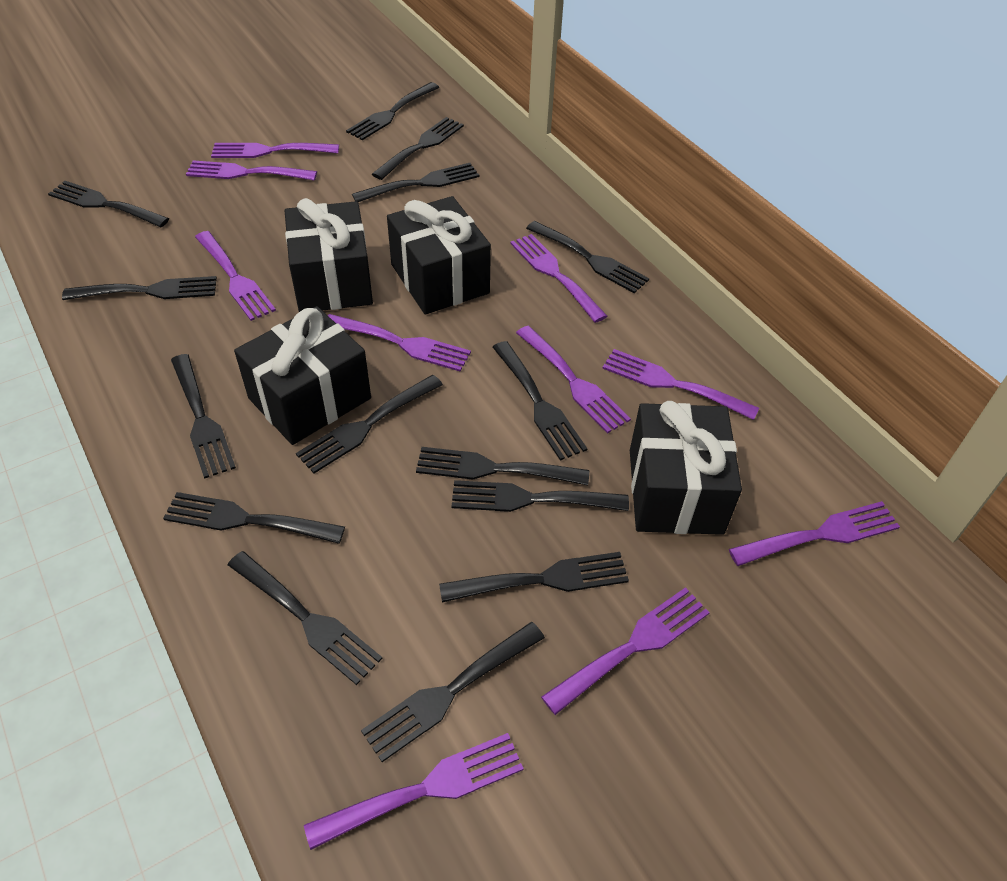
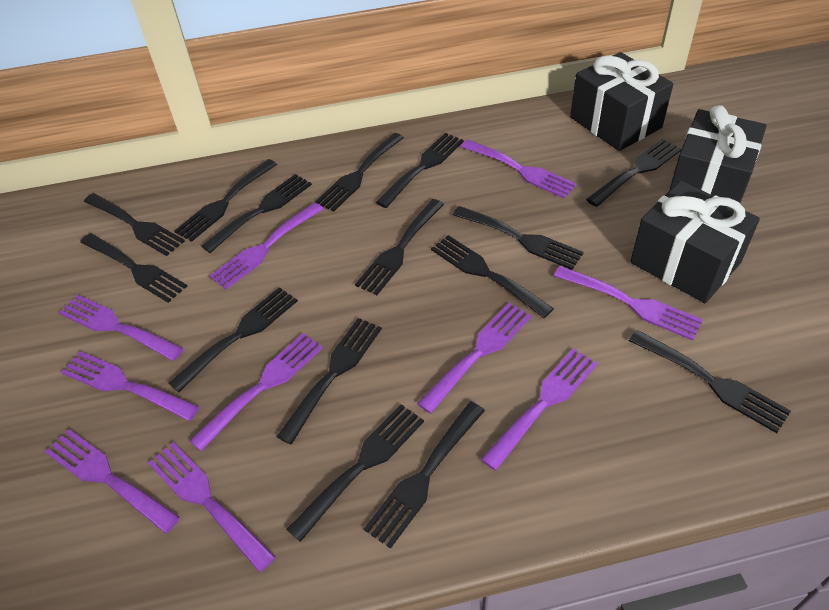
black gift: 4 -> 3

